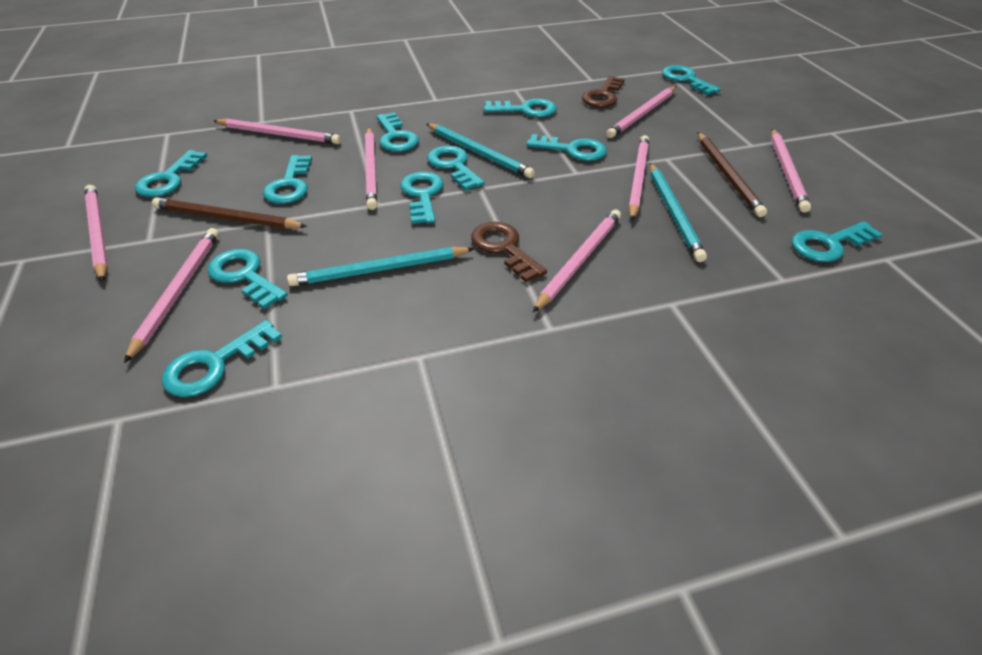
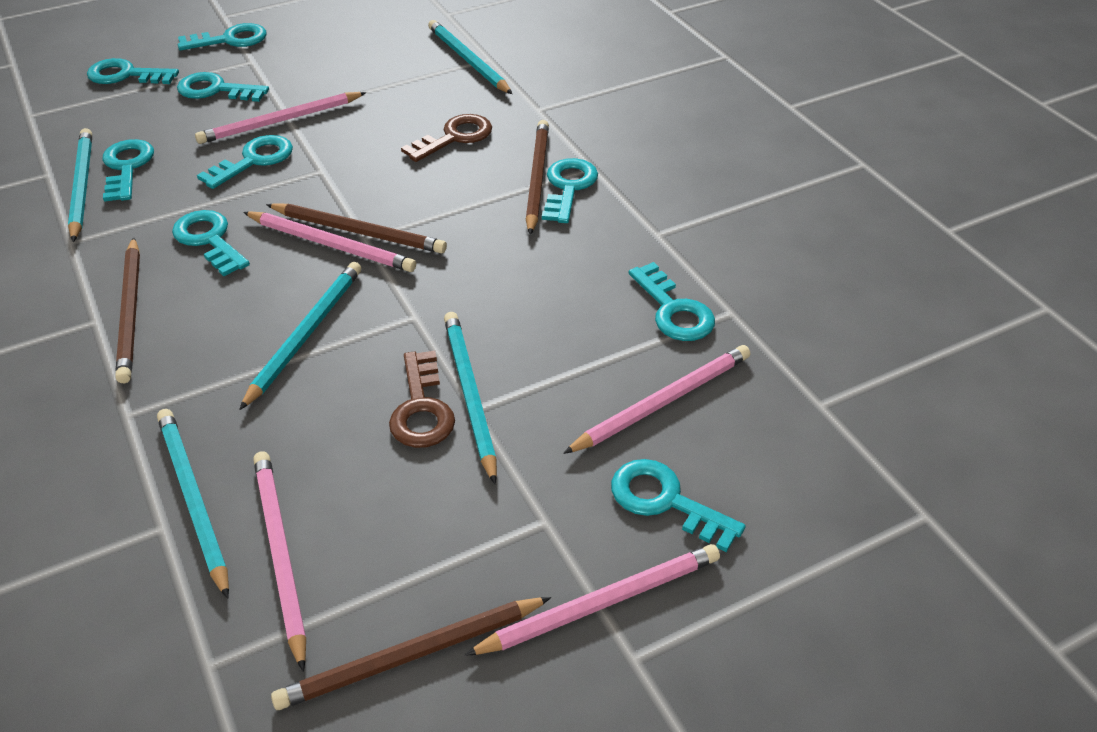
brown pencil: 2 -> 4
pink pencil: 8 -> 5
turquoise key: 11 -> 9
turquoise pencil: 3 -> 5

